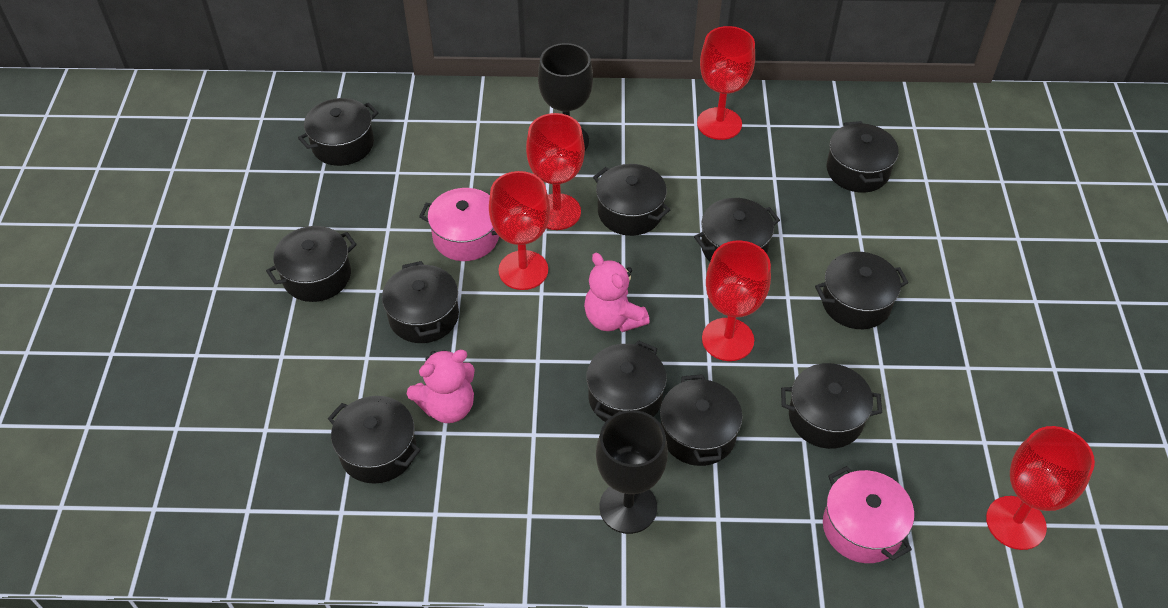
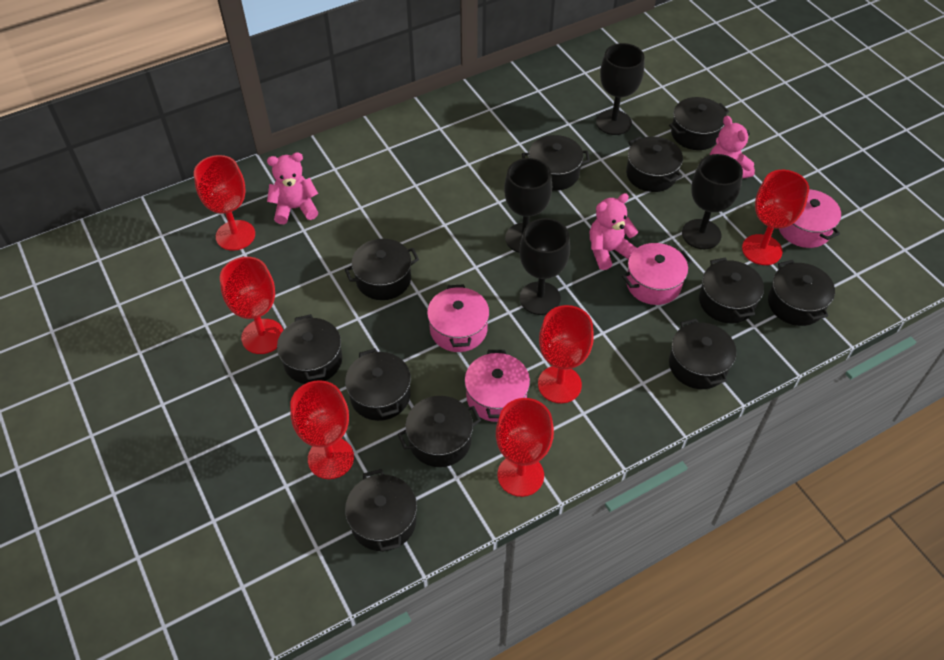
black goblet: 2 -> 4
pink pot: 2 -> 4
pink teddy bear: 2 -> 3
red goblet: 5 -> 6

